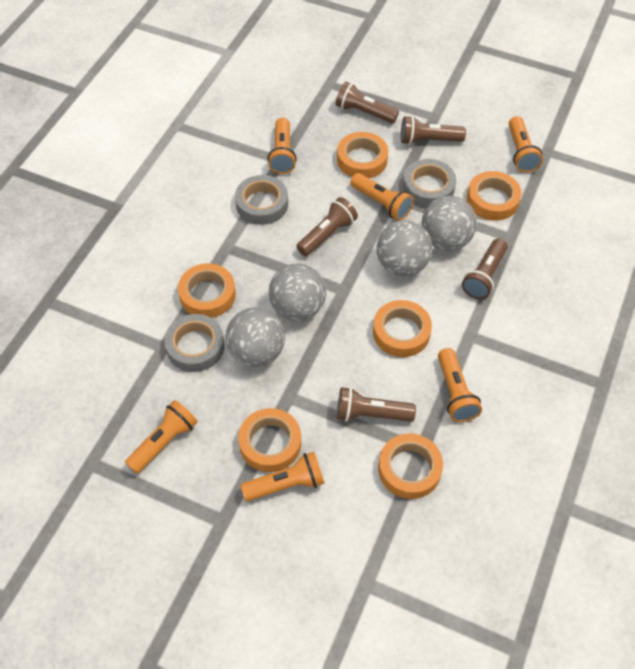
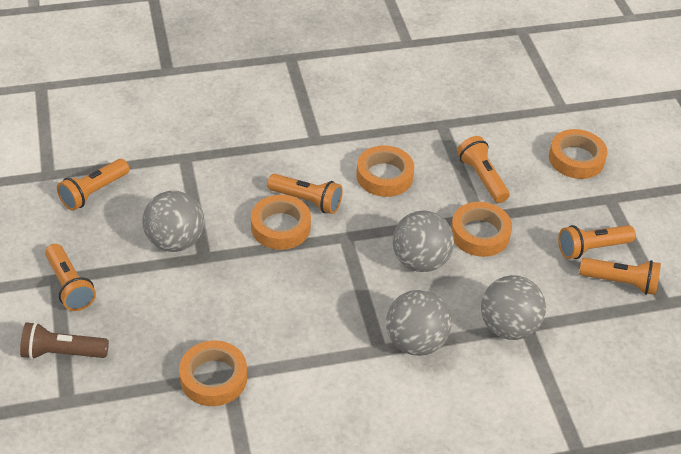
brown flashlight: 5 -> 1
grey tape: 3 -> 0
orange tape: 6 -> 5

